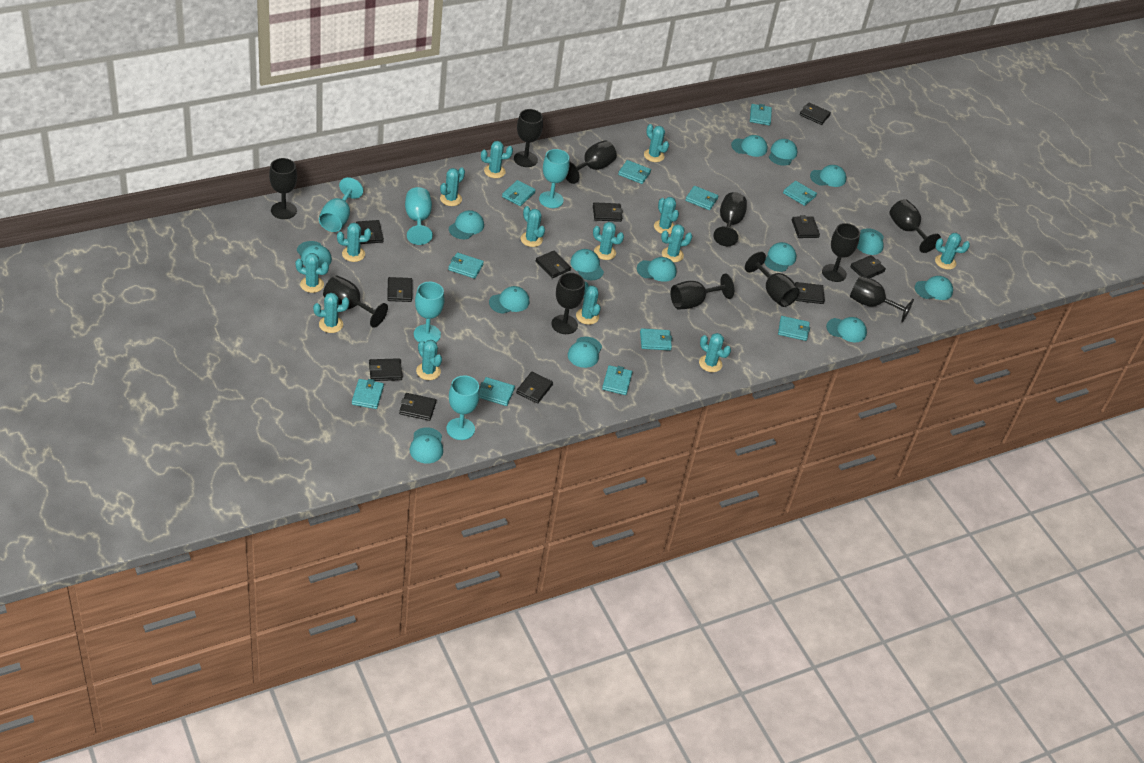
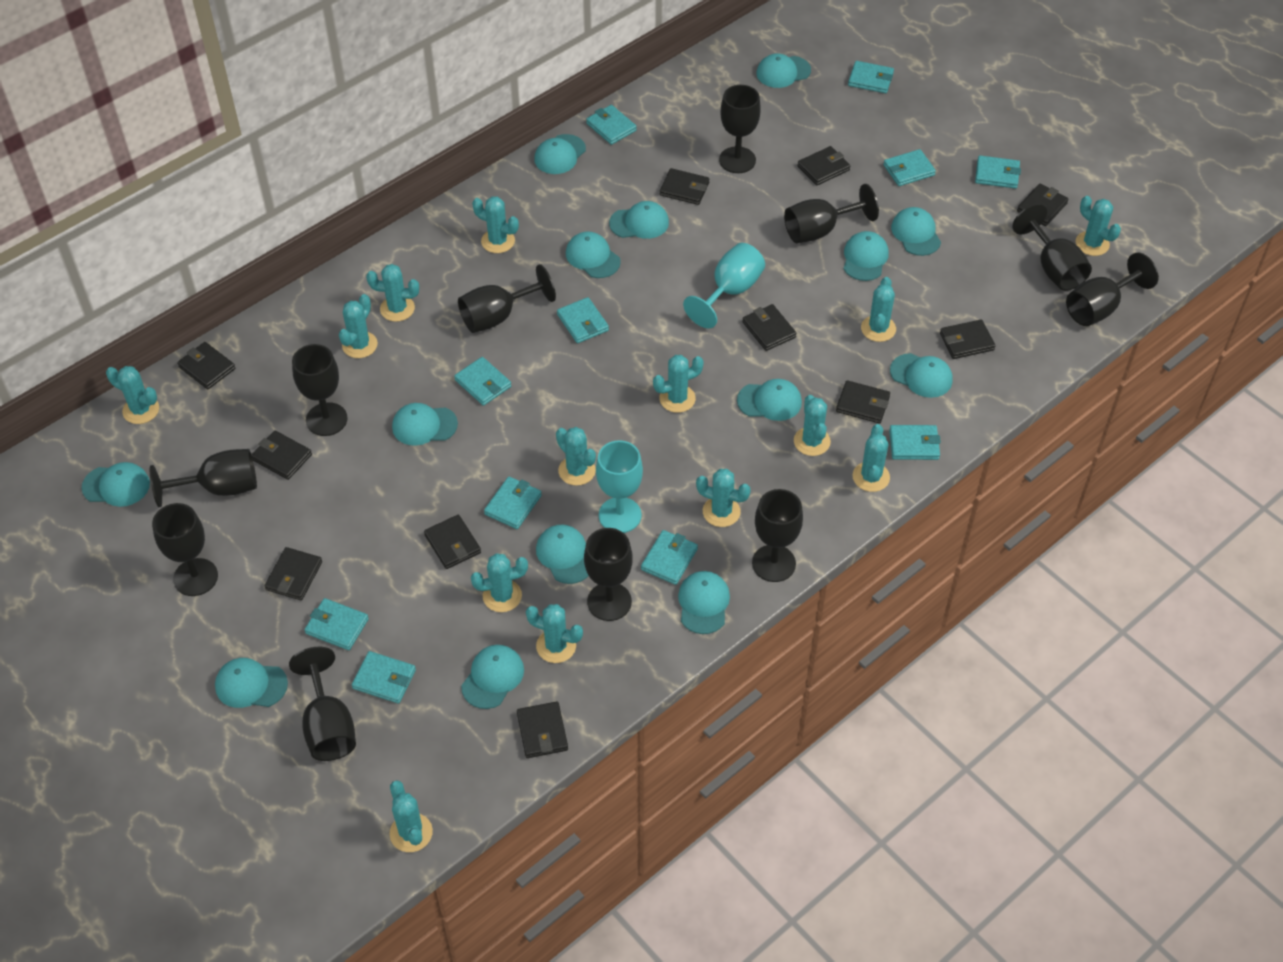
turquoise goblet: 5 -> 2

